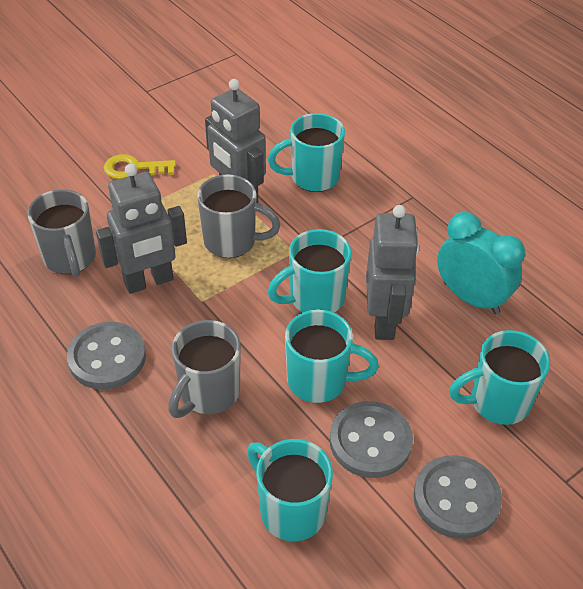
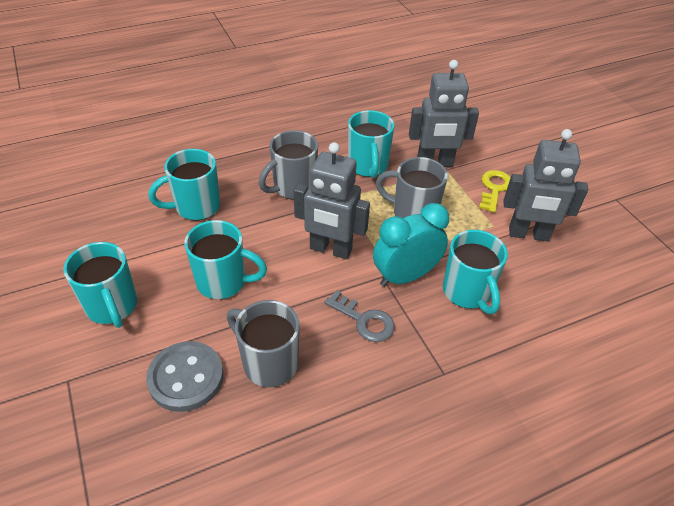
grey button: 3 -> 1
grey key: 0 -> 1

